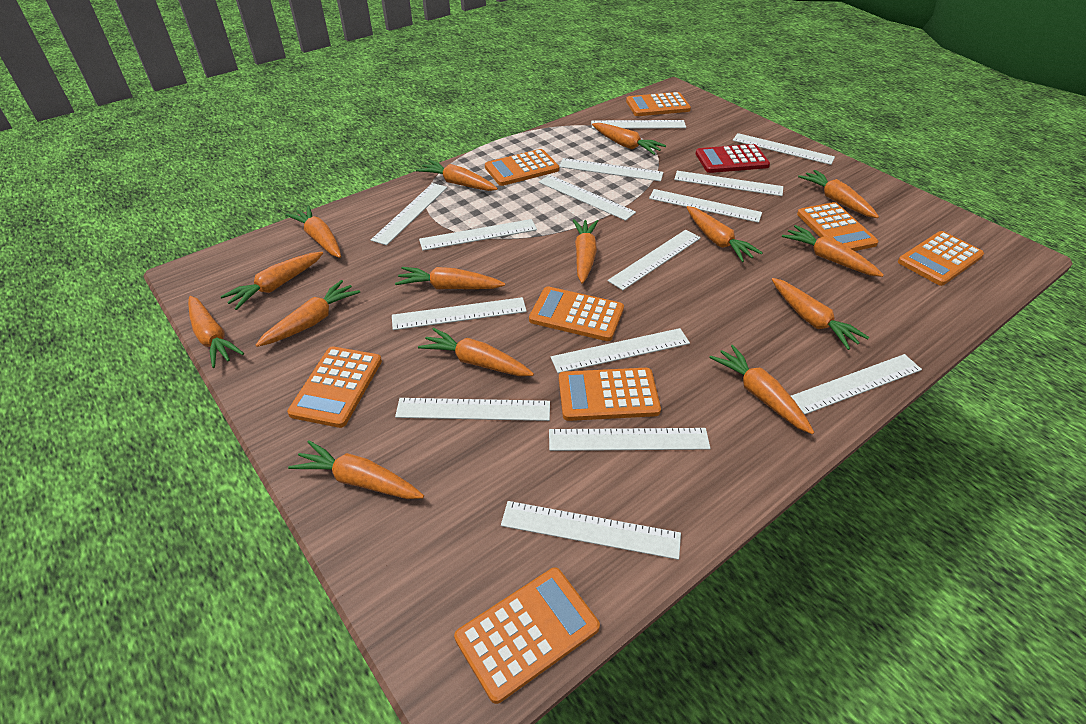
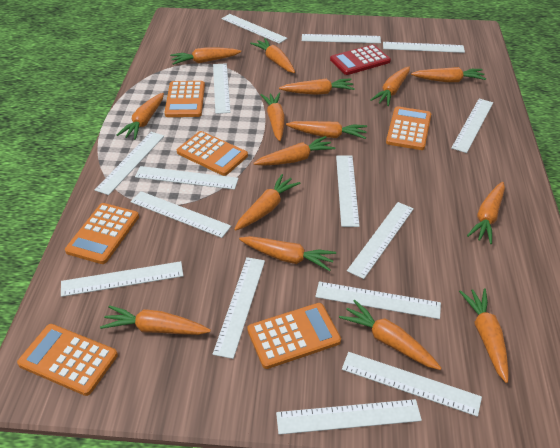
orange calculator: 8 -> 6

